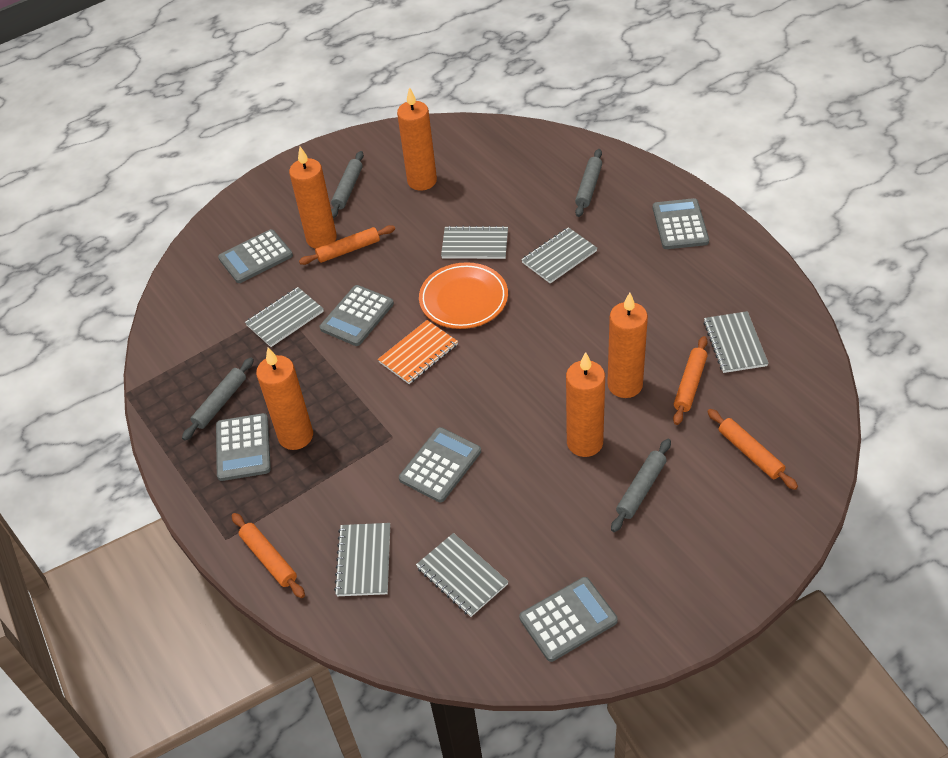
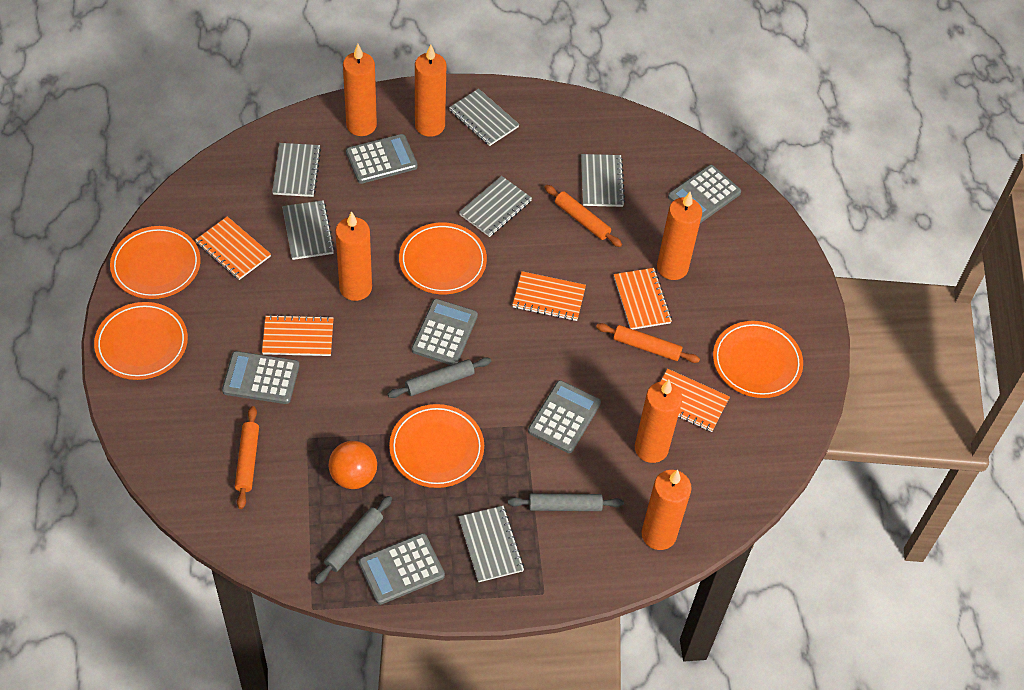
grey rolling pin: 4 -> 3
orange ball: 0 -> 1
orange candle: 5 -> 6
orange notebook: 1 -> 5
orange plate: 1 -> 5
orange rolling pin: 4 -> 3

